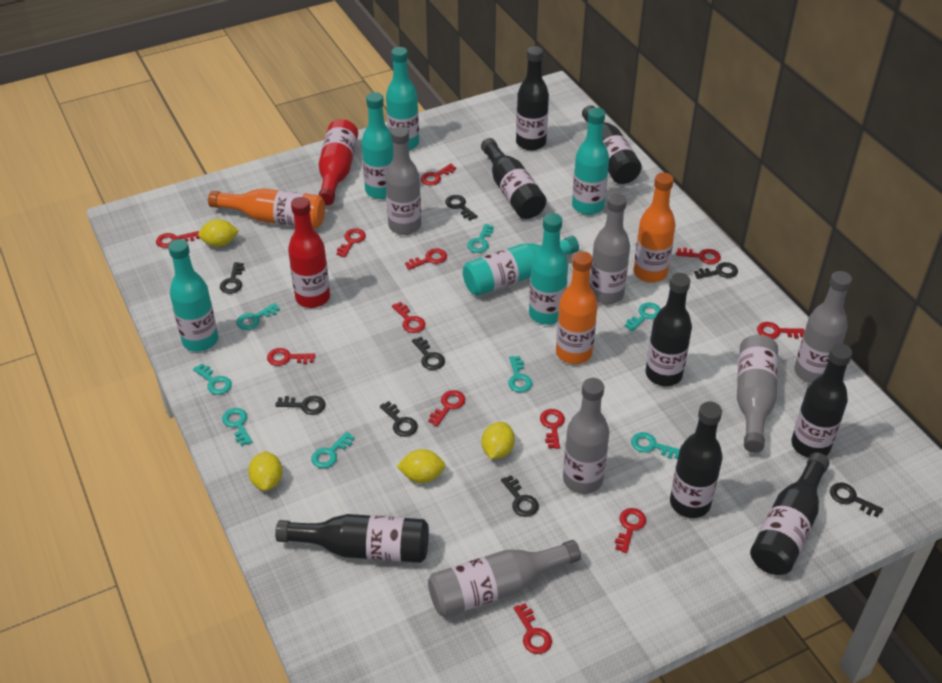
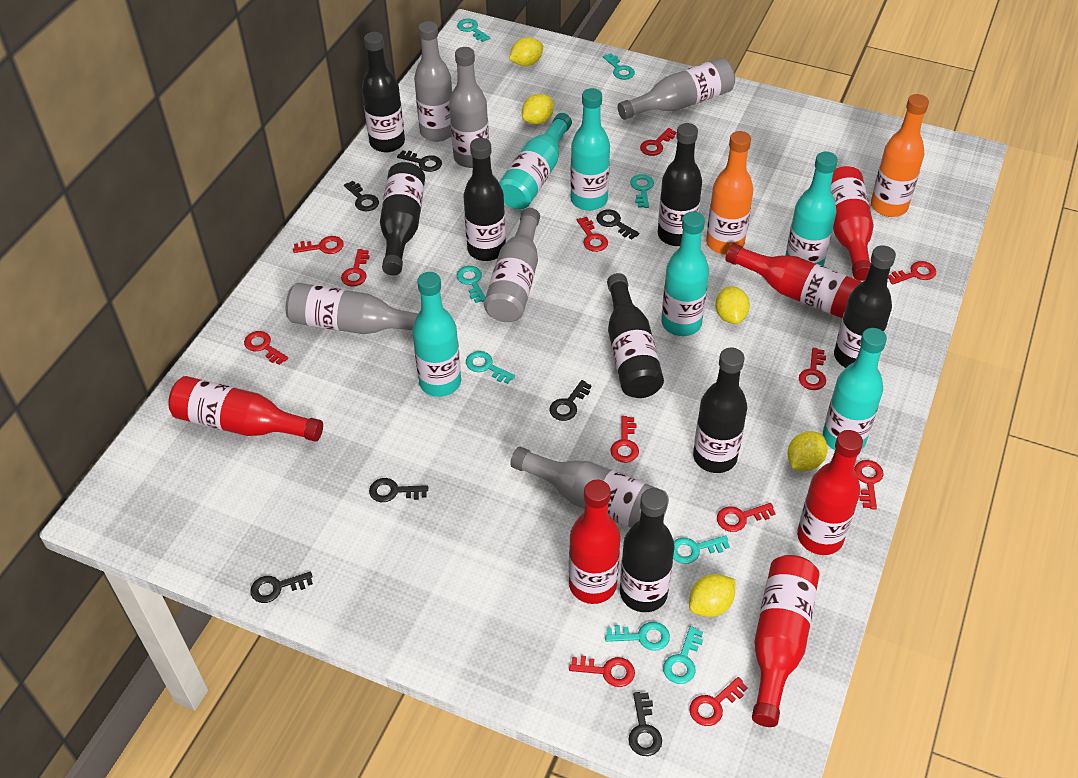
black key: 8 -> 7
orange bottle: 3 -> 2
red bottle: 2 -> 6
yellow lemon: 4 -> 5

